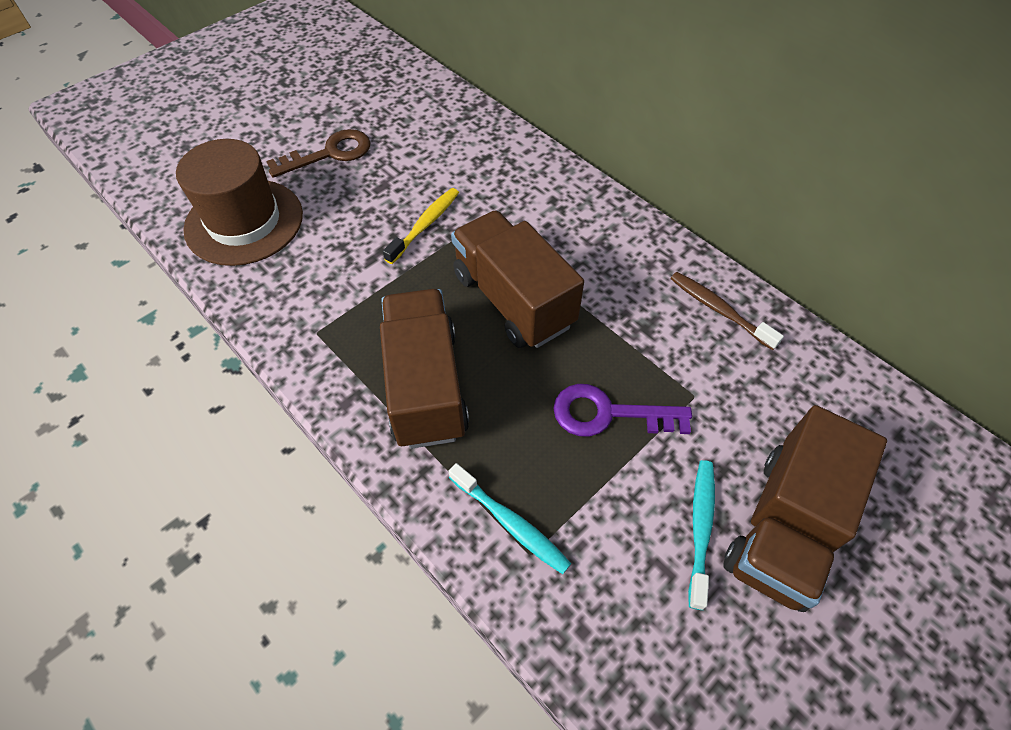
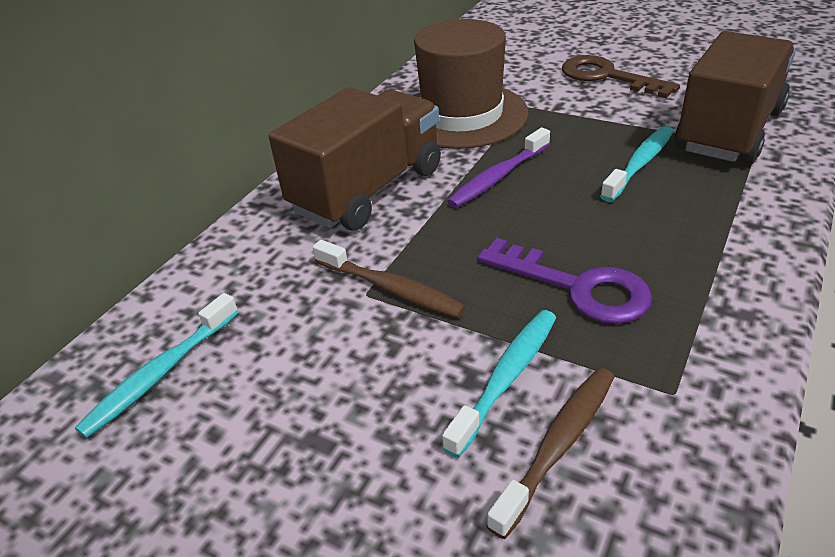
brown toothbrush: 1 -> 2
brown truck: 3 -> 2
purple toothbrush: 0 -> 1
turquoise toothbrush: 2 -> 3
yellow toothbrush: 1 -> 0

